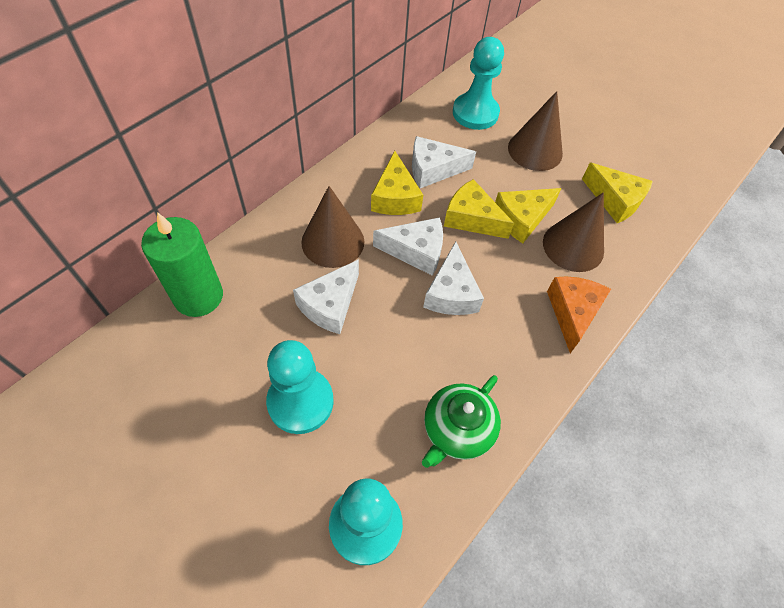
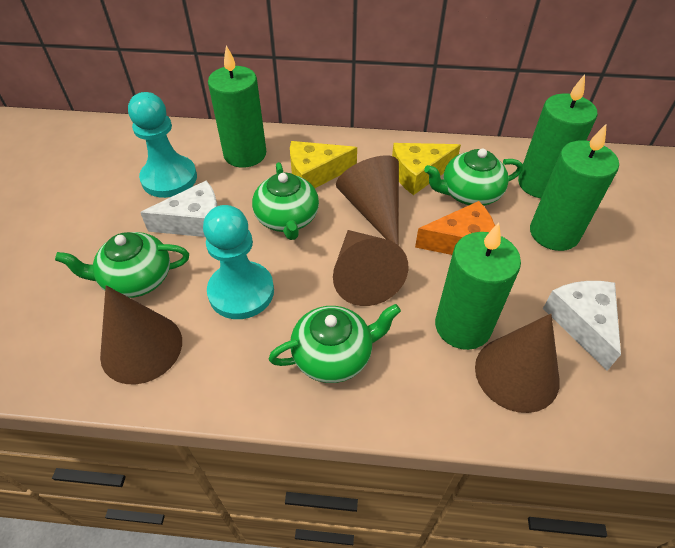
brown cone: 3 -> 4
green candle: 1 -> 4
green teapot: 1 -> 4
turquoise pawn: 3 -> 2
white cheese: 4 -> 2
yellow cheese: 4 -> 2

